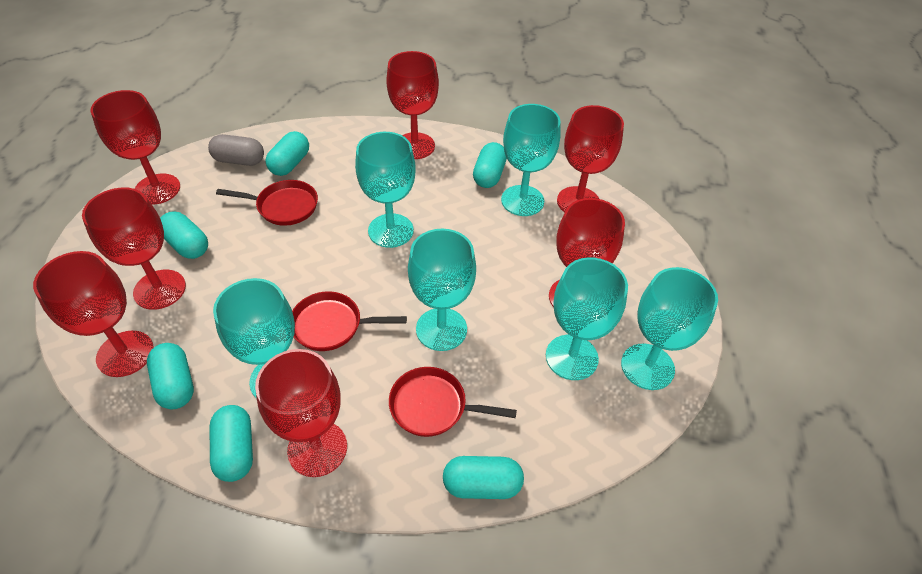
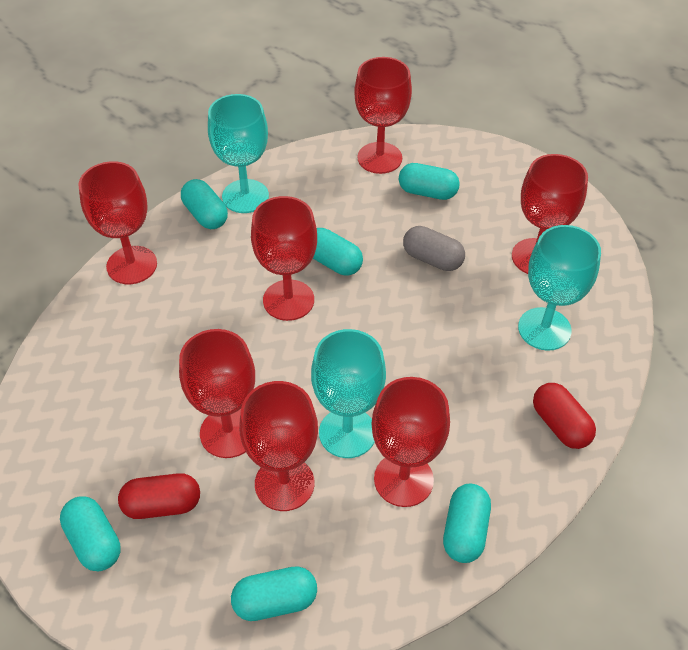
red capsule: 0 -> 2
red pan: 3 -> 0
turquoise goblet: 6 -> 3

